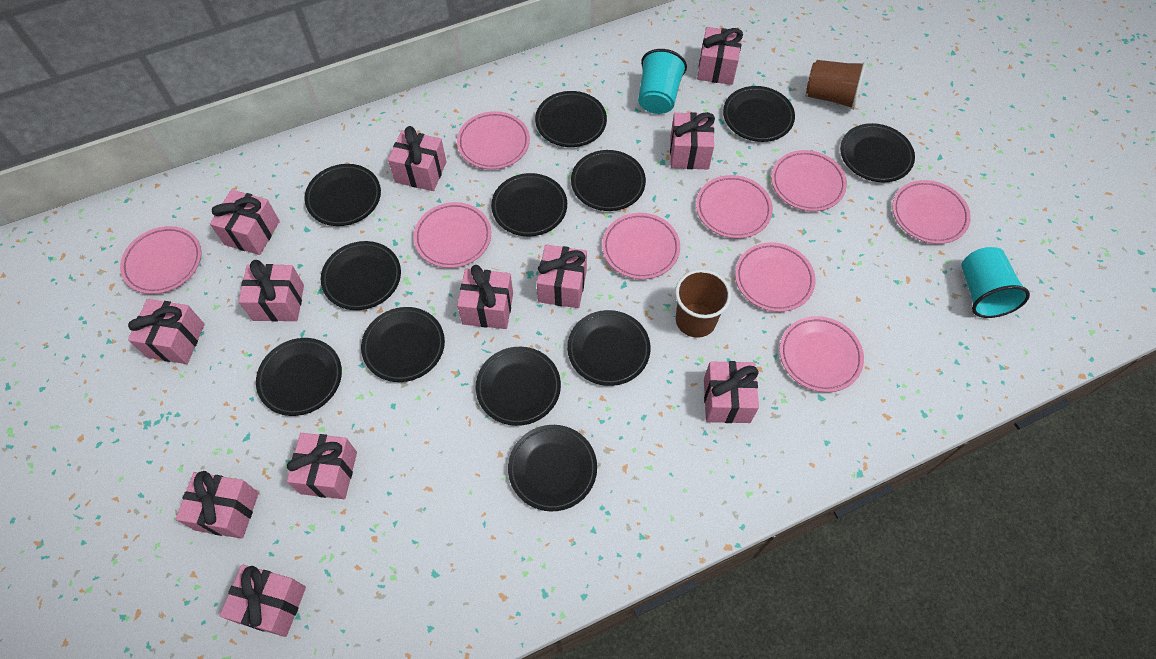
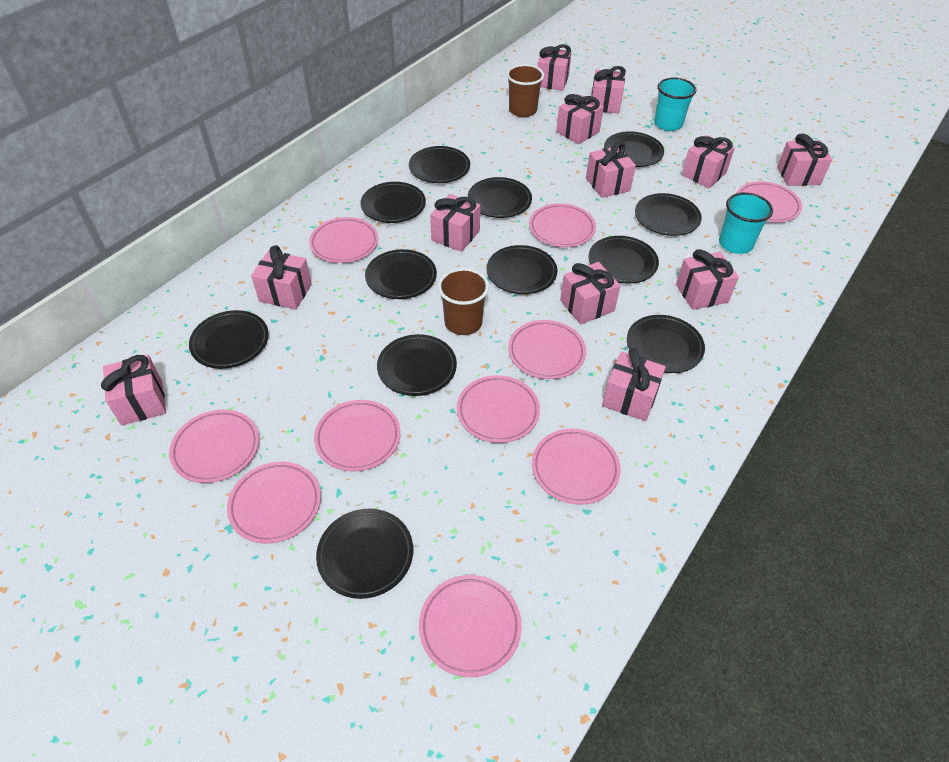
pink plate: 9 -> 10

